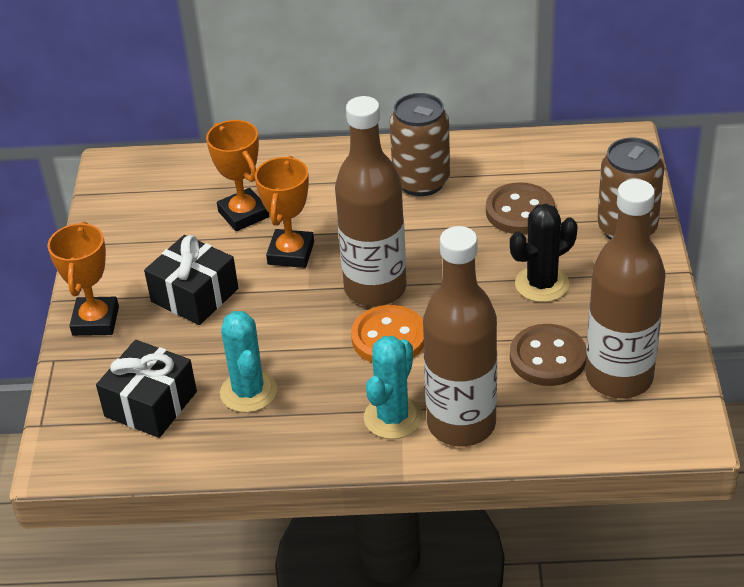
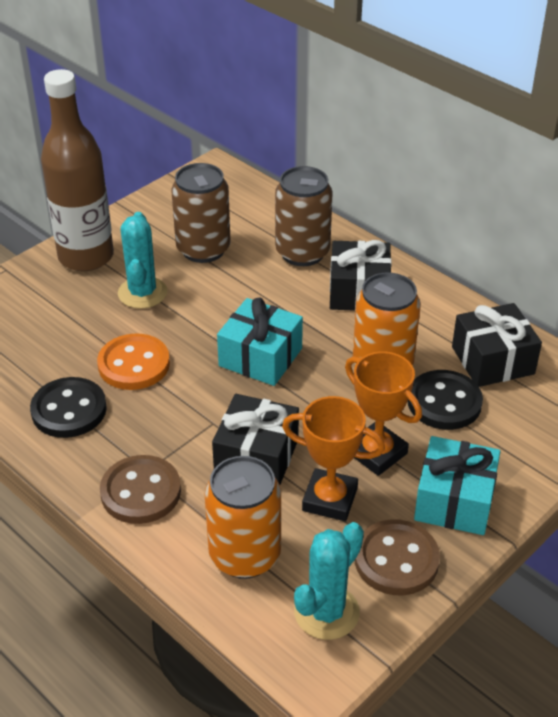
black button: 0 -> 2
black cactus: 1 -> 0
black gift: 2 -> 3
brown bottle: 3 -> 1
orange can: 0 -> 2
orange trophy: 3 -> 2
turquoise gift: 0 -> 2

